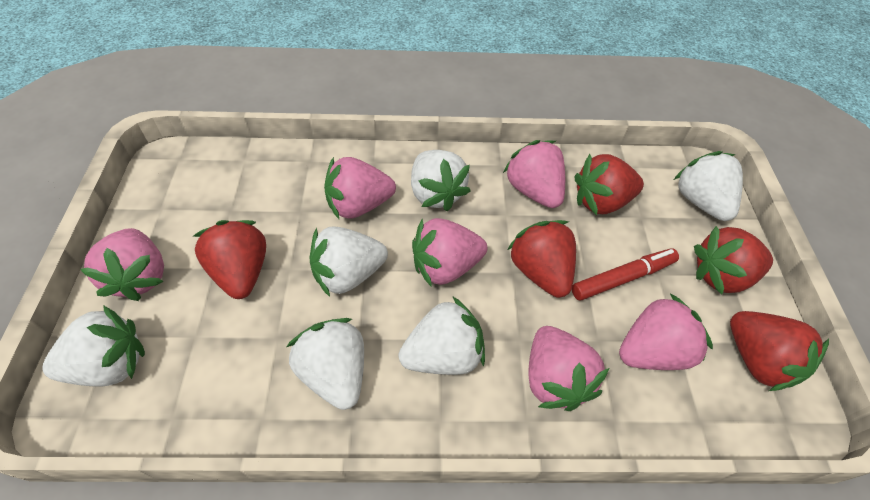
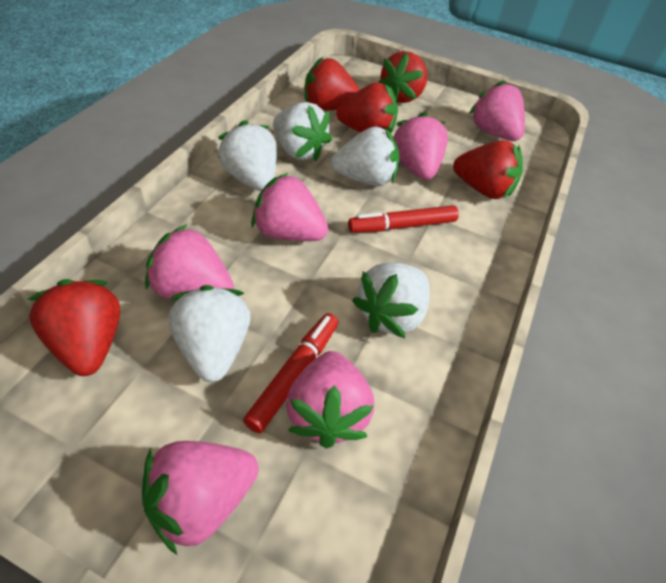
red marker: 1 -> 2
white strawberry: 6 -> 5

